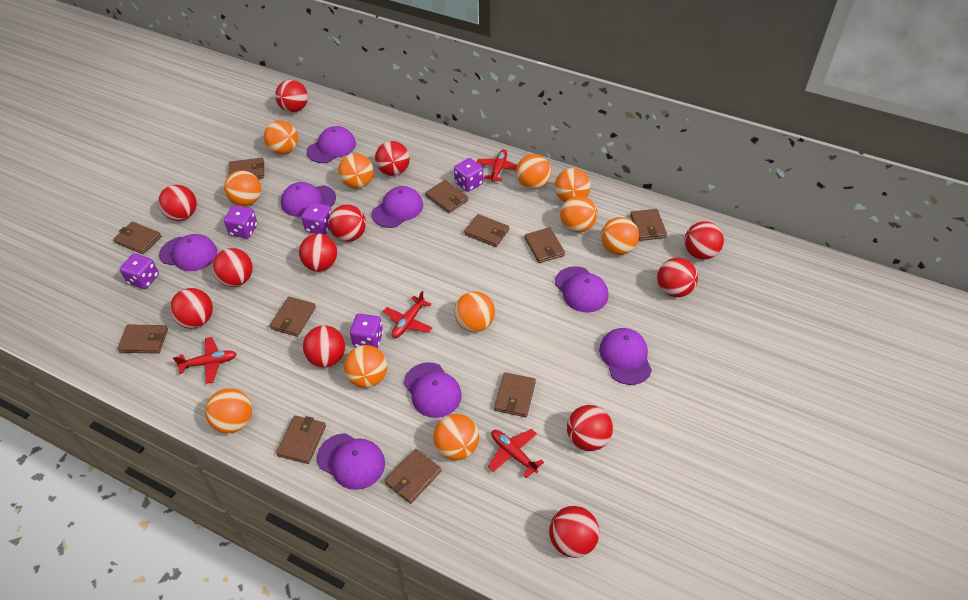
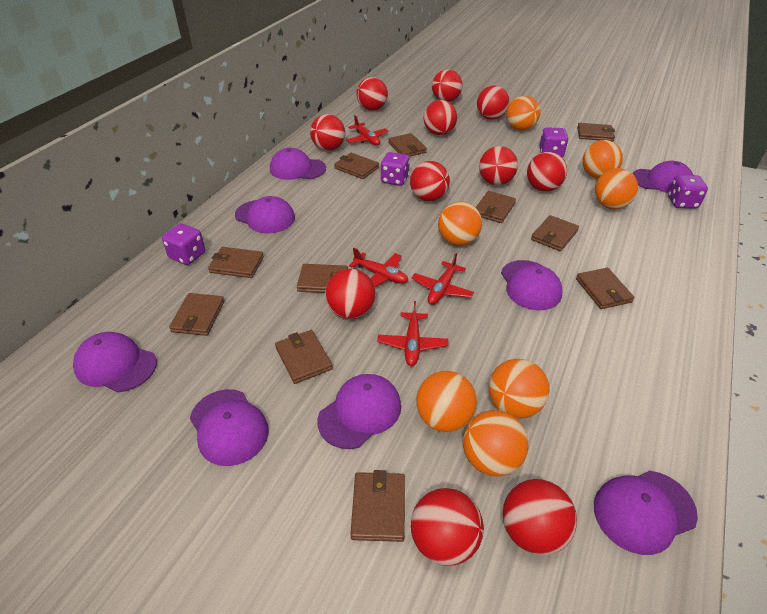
orange ball: 11 -> 7
purple dice: 5 -> 4
red ball: 12 -> 11

